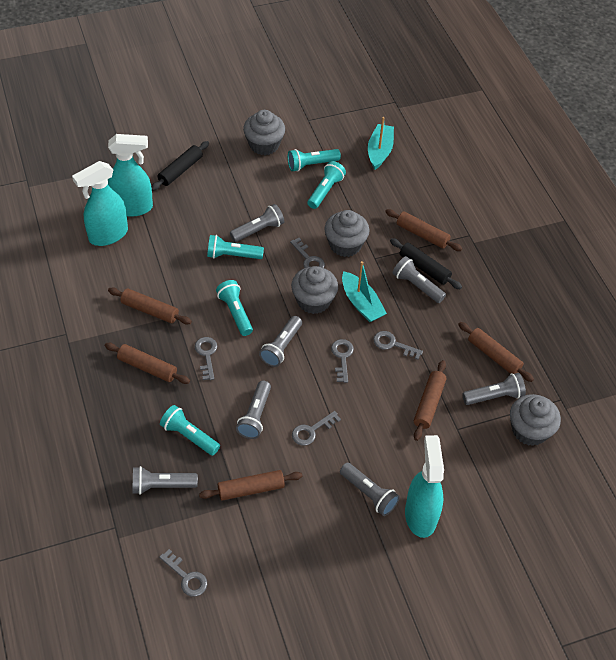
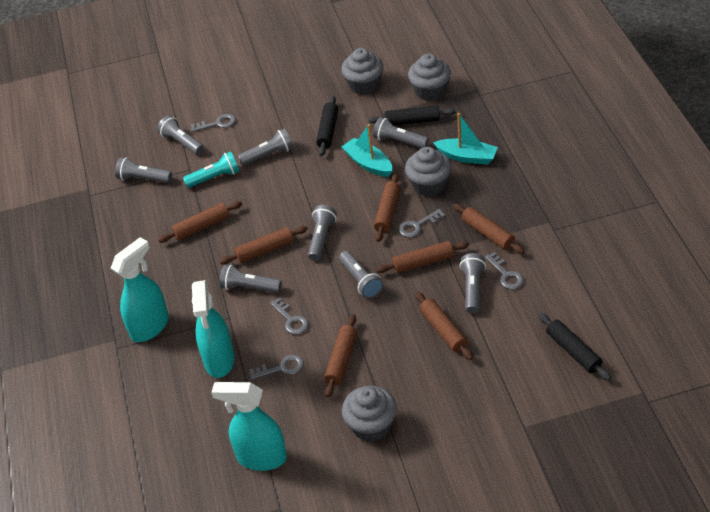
black rolling pin: 2 -> 3
brown rolling pin: 6 -> 7
grey flashlight: 7 -> 8
grey key: 6 -> 5
turquoise flashlight: 5 -> 1

